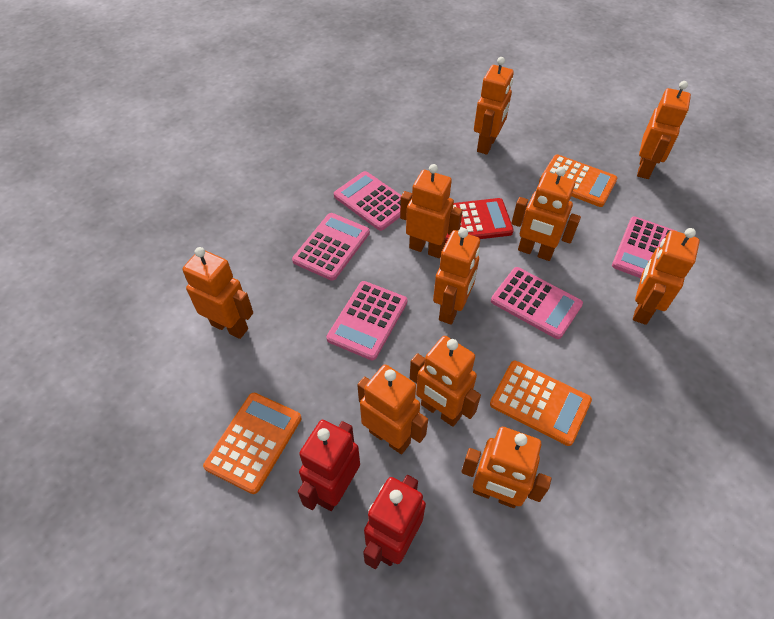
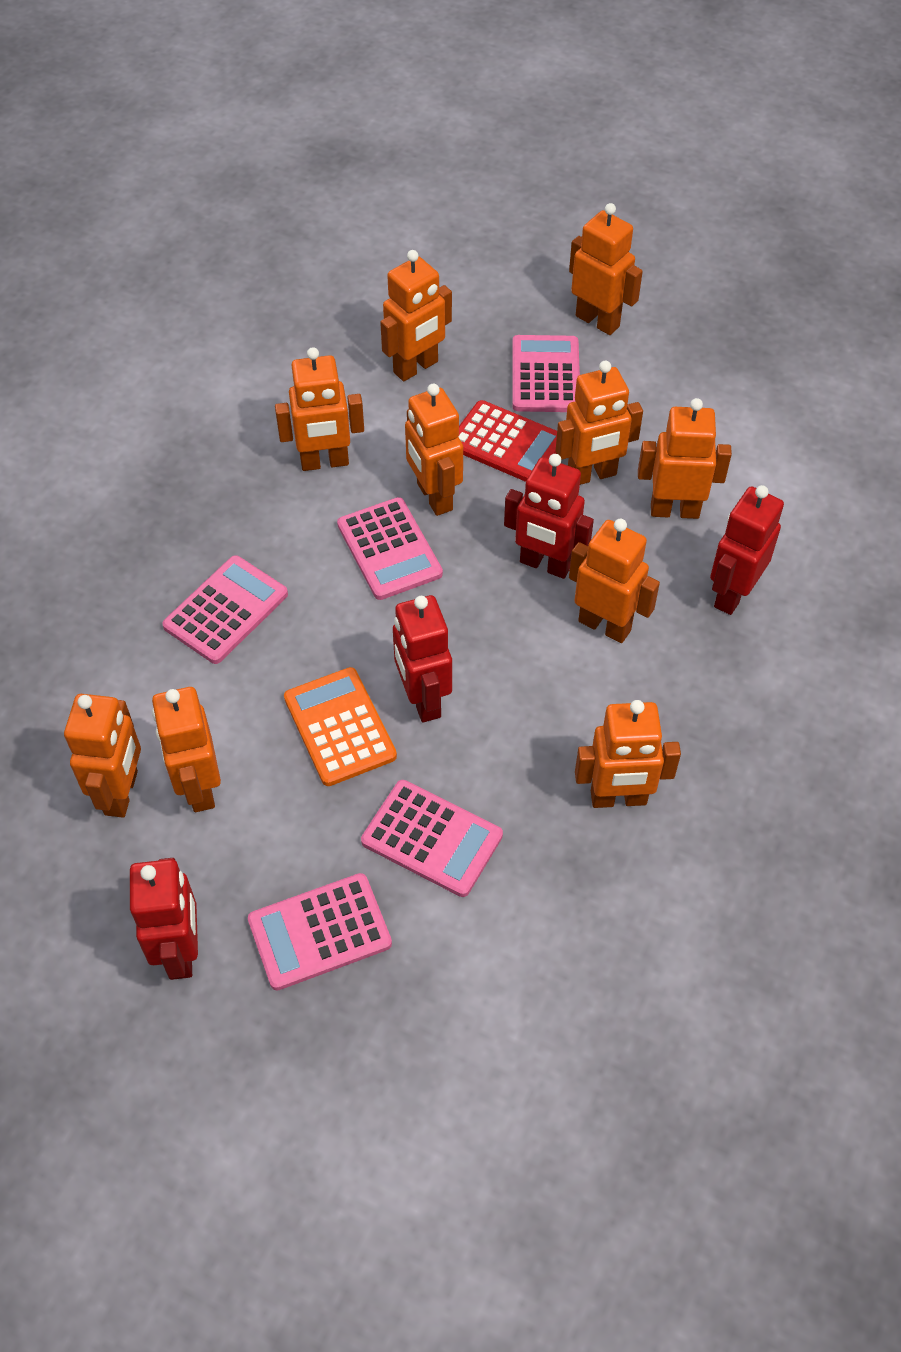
orange calculator: 3 -> 1
red robot: 2 -> 4

